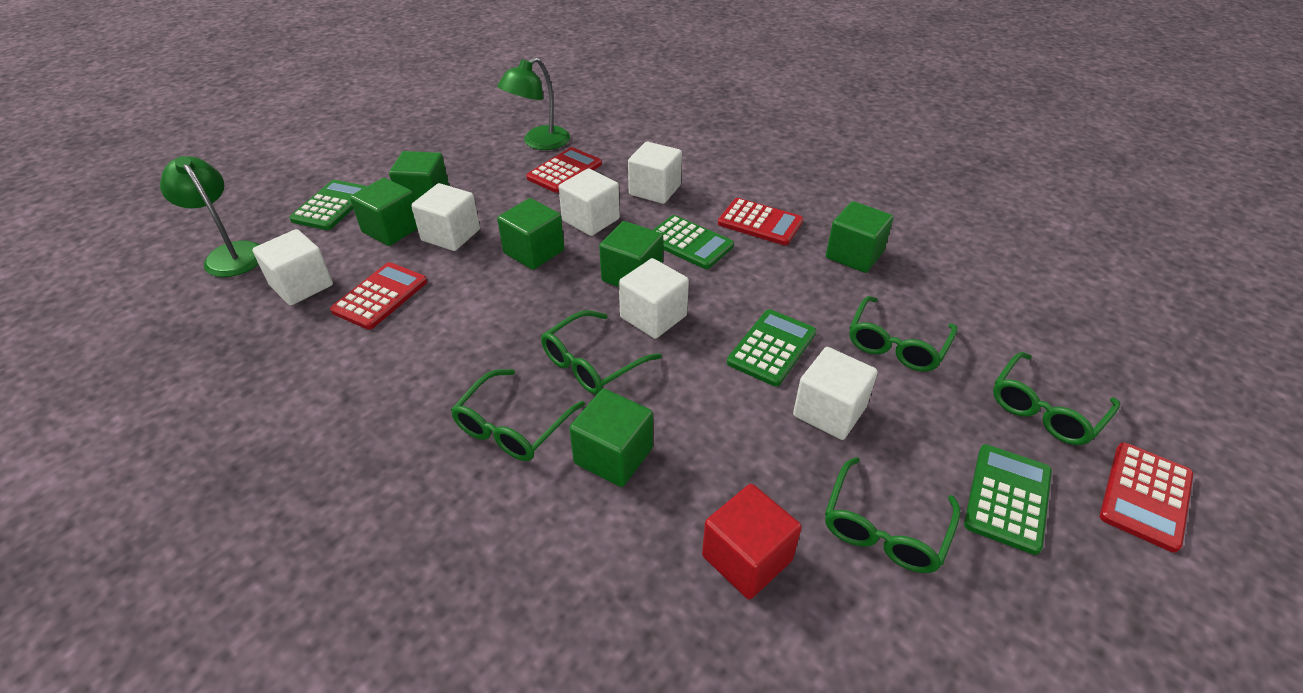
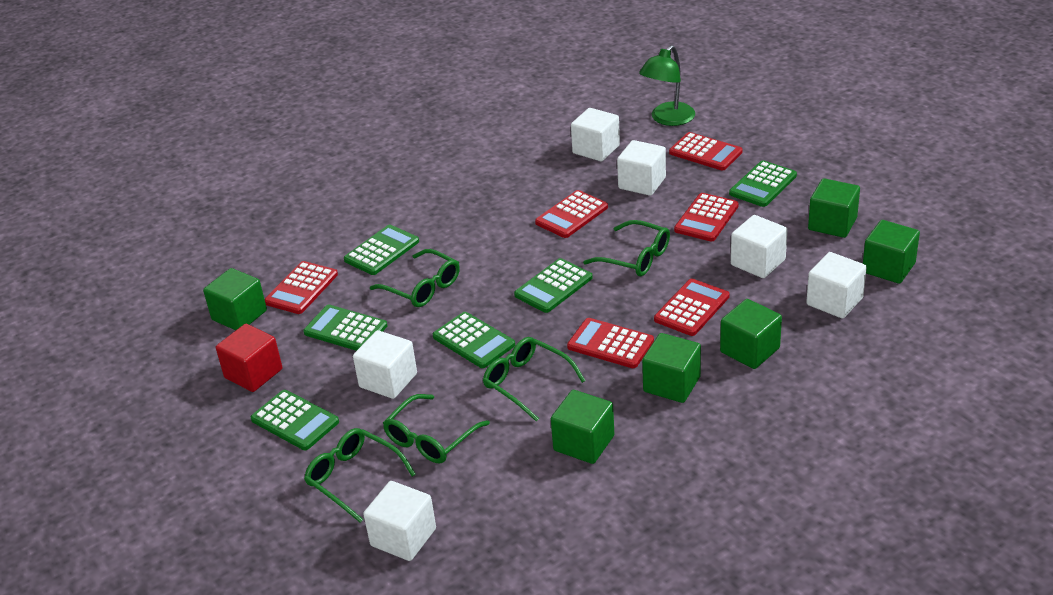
green calculator: 4 -> 6
green lamp: 2 -> 1
red calculator: 4 -> 6

